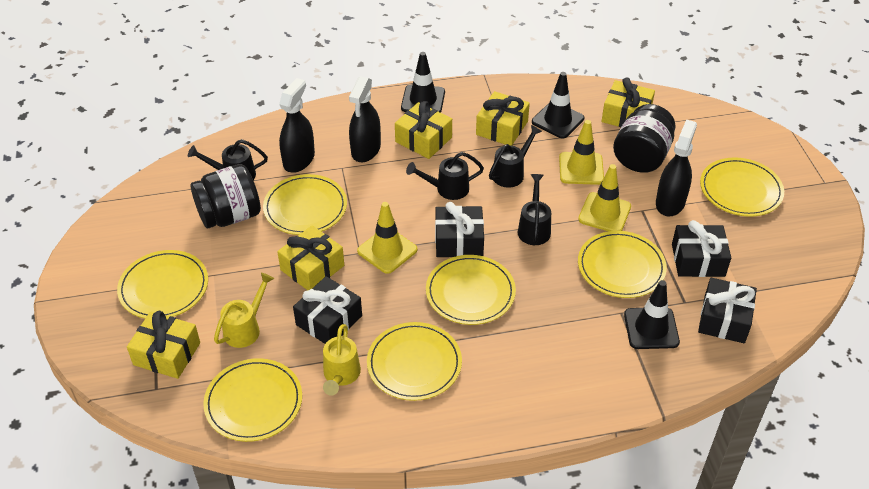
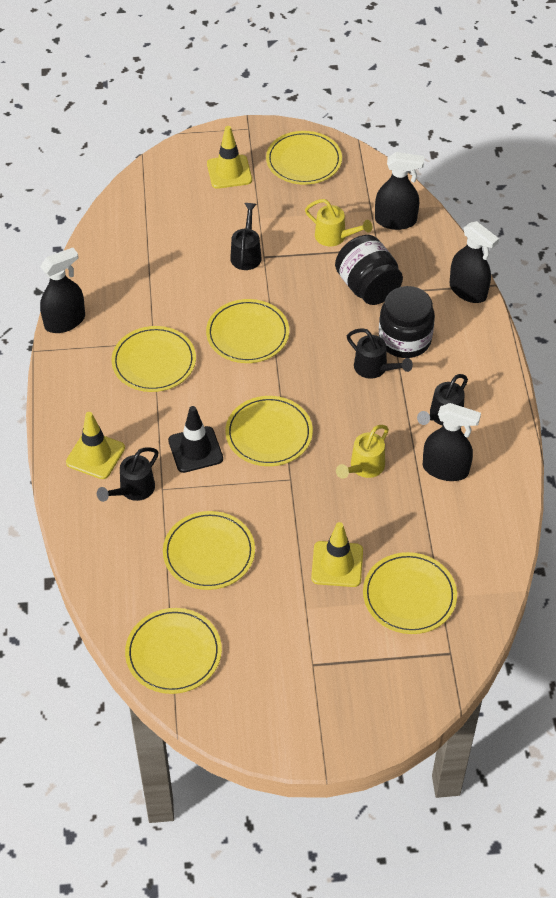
black gift: 4 -> 0
black spray bottle: 3 -> 4
black traffic cone: 3 -> 1
yellow gift: 5 -> 0

